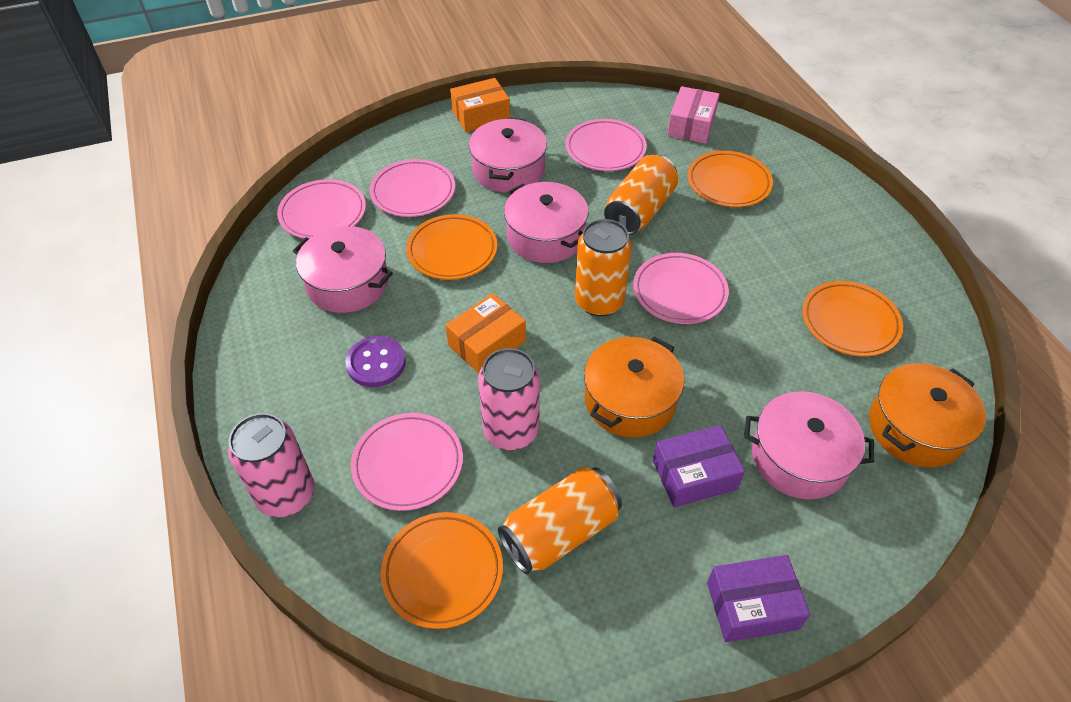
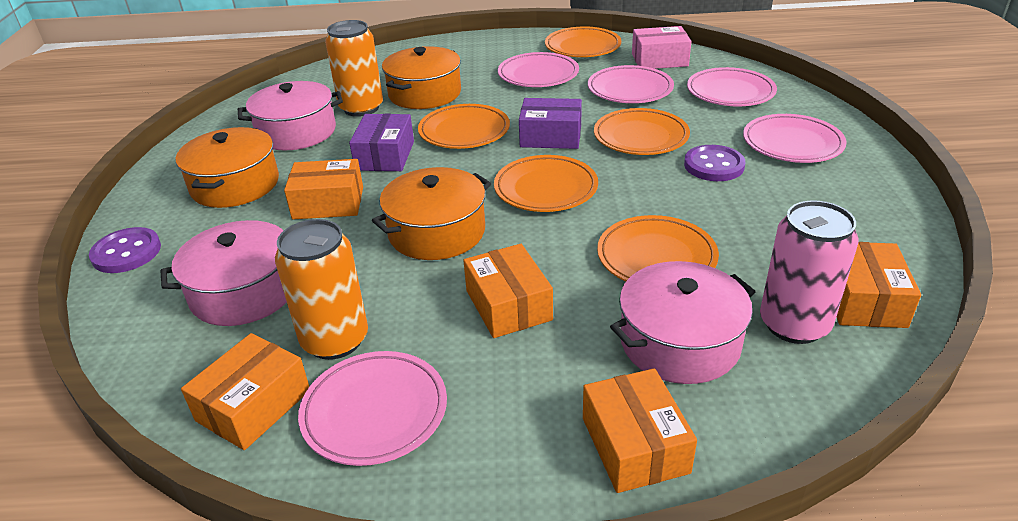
orange box: 2 -> 5
orange can: 3 -> 2
orange plate: 4 -> 5
orange pot: 2 -> 3
pink can: 2 -> 1
pink pot: 4 -> 3
purple button: 1 -> 2

